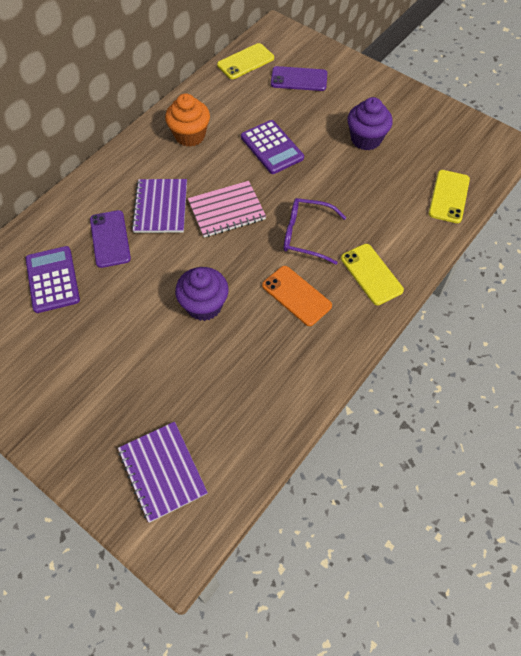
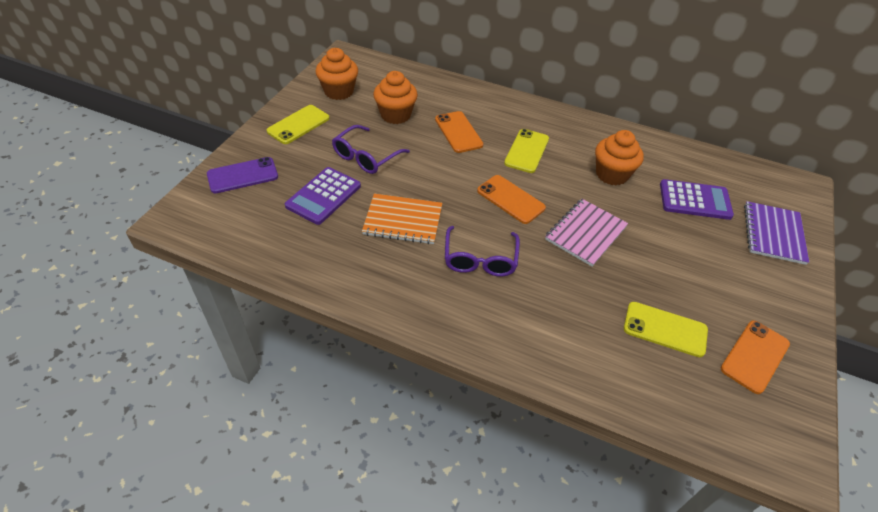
orange cupcake: 1 -> 3
orange notebook: 0 -> 1
orange phone: 1 -> 3
purple cupcake: 2 -> 0
purple glasses: 1 -> 2
purple notebook: 2 -> 1
purple phone: 2 -> 1

